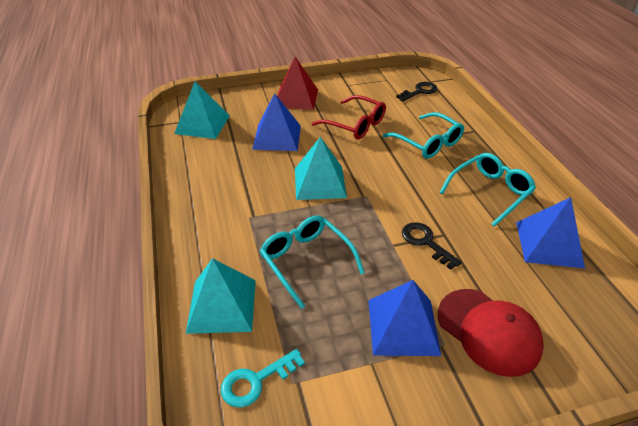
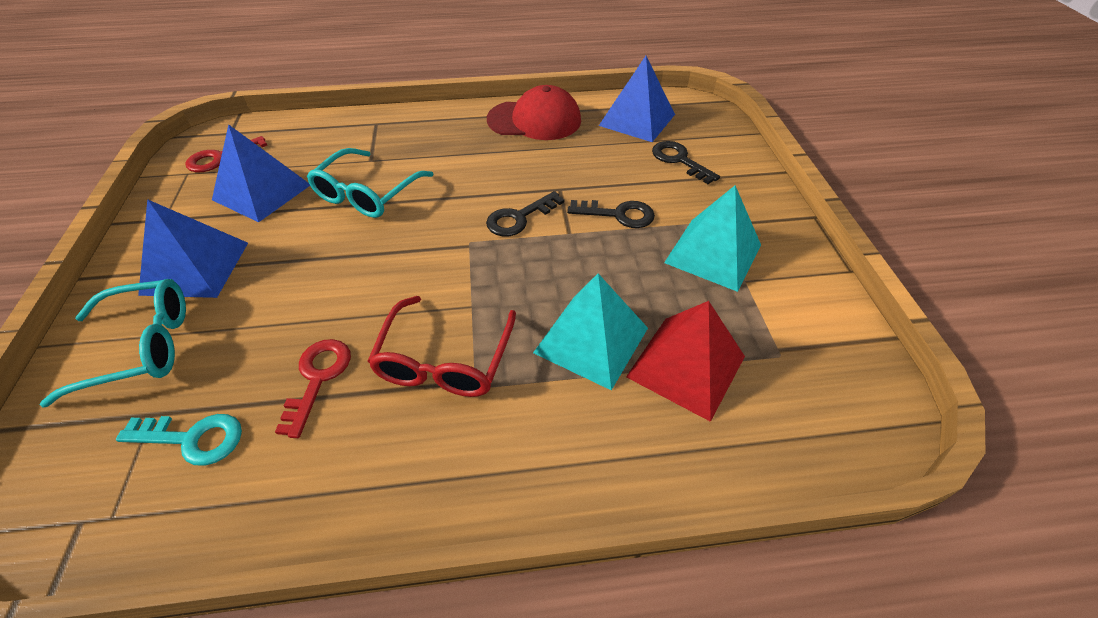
black key: 2 -> 3
red key: 0 -> 2
turquoise glasses: 3 -> 2
turquoise pyramid: 3 -> 2

